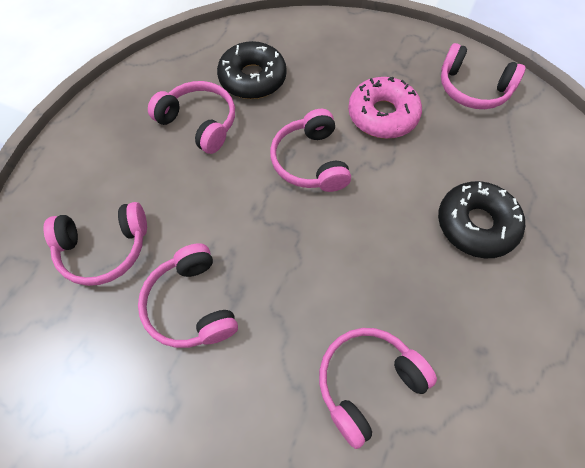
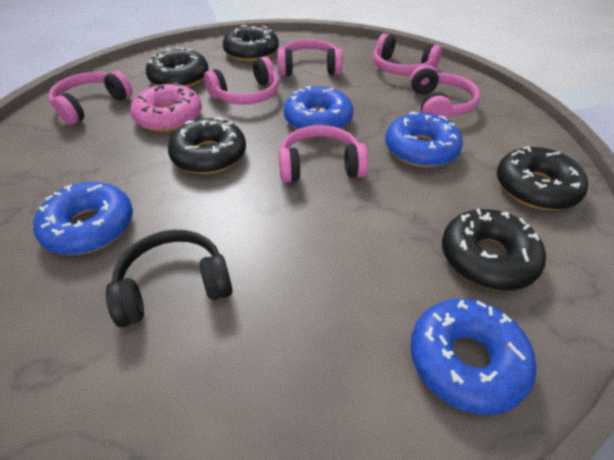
black donut: 2 -> 5
black headphones: 0 -> 1
blue donut: 0 -> 4

